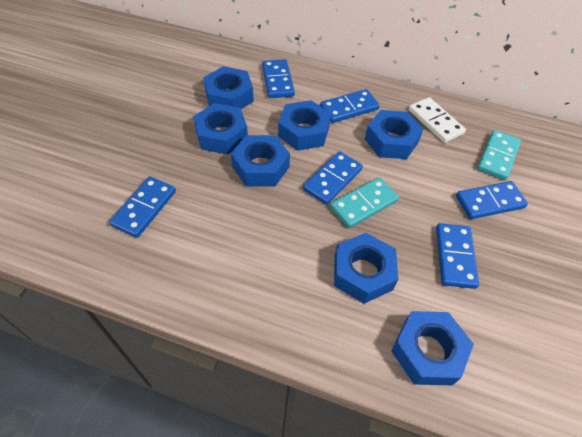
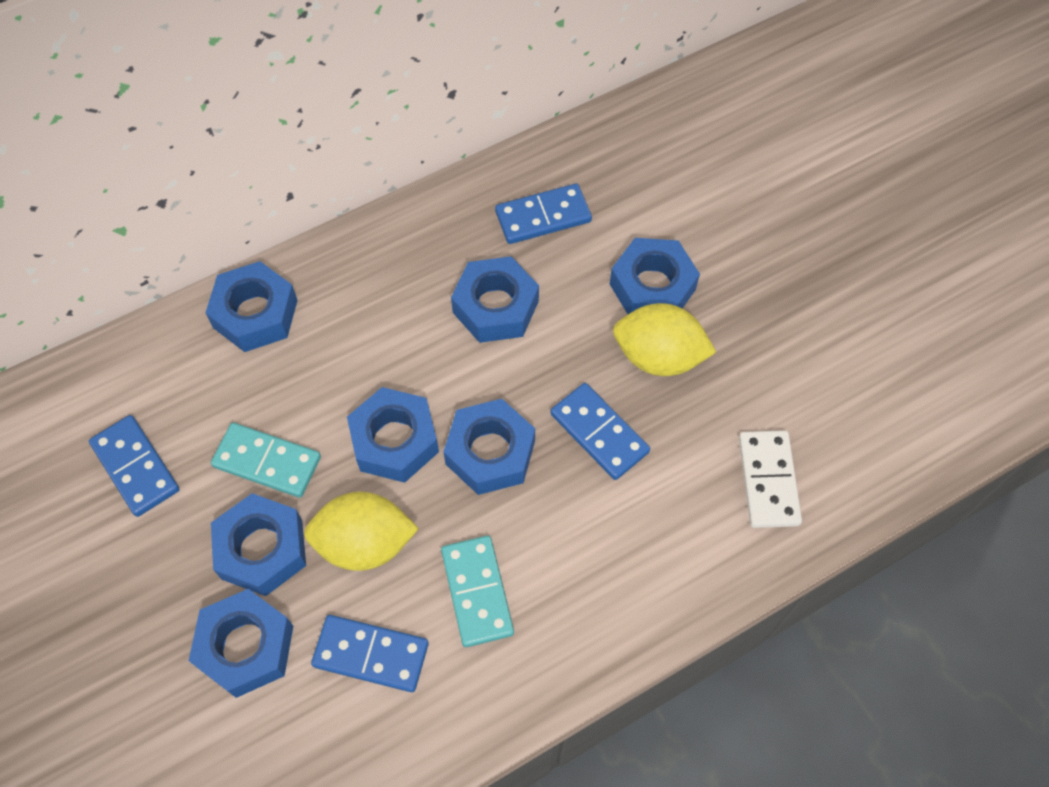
blue domino: 6 -> 4
yellow lemon: 0 -> 2

